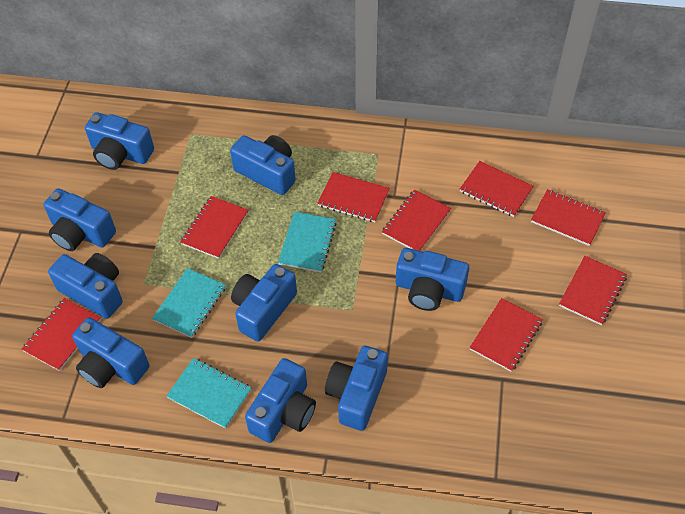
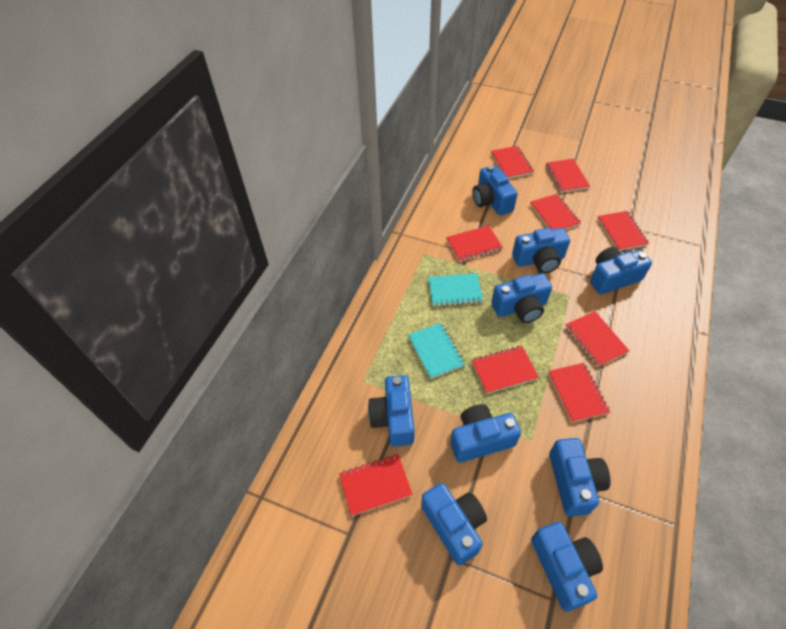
red notebook: 8 -> 9
turquoise notebook: 3 -> 2

